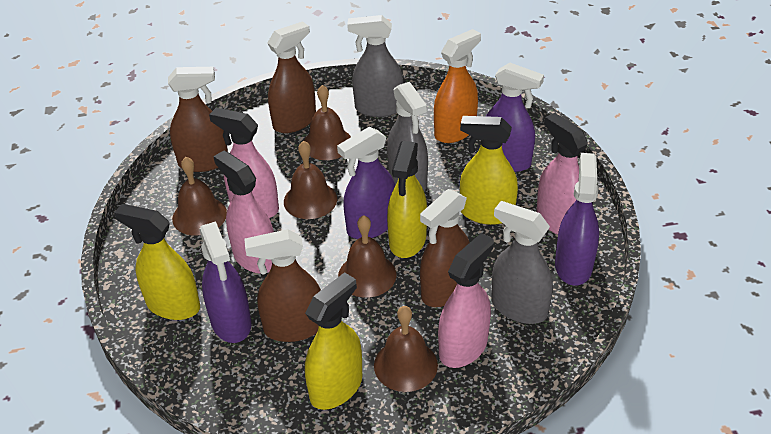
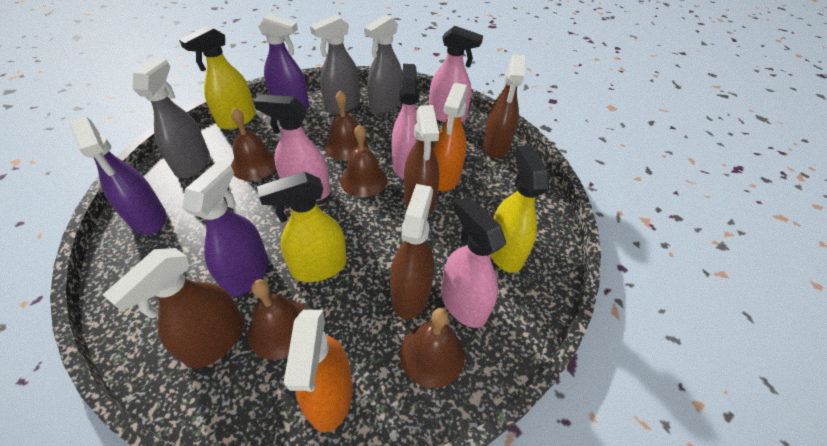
orange spray bottle: 1 -> 2
purple spray bottle: 4 -> 3
yellow spray bottle: 4 -> 3

